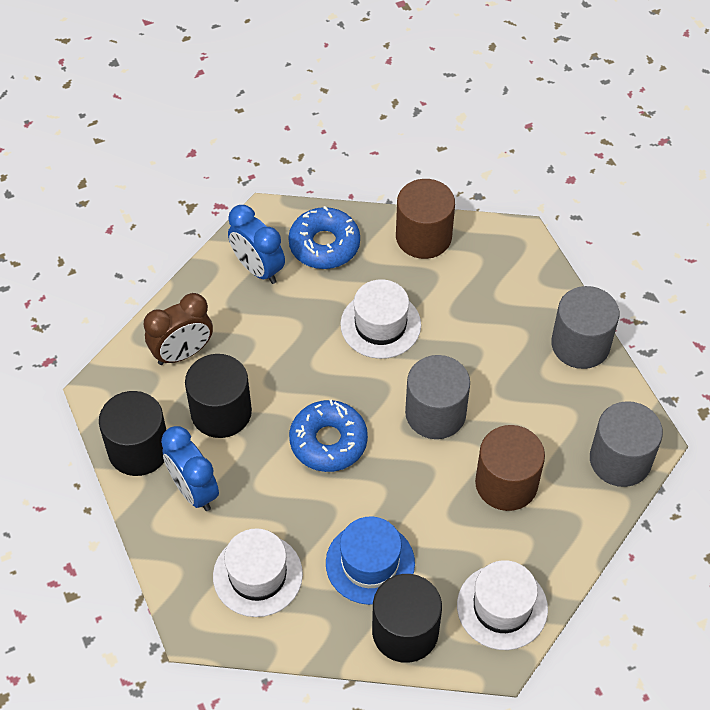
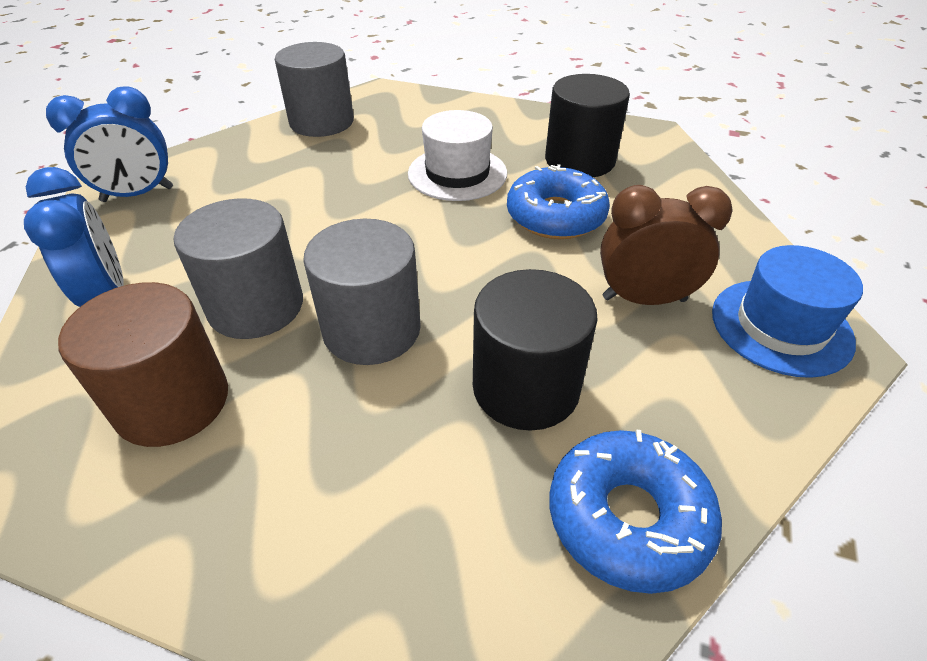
black cylinder: 3 -> 2
brown cylinder: 2 -> 1
white hat: 3 -> 1

